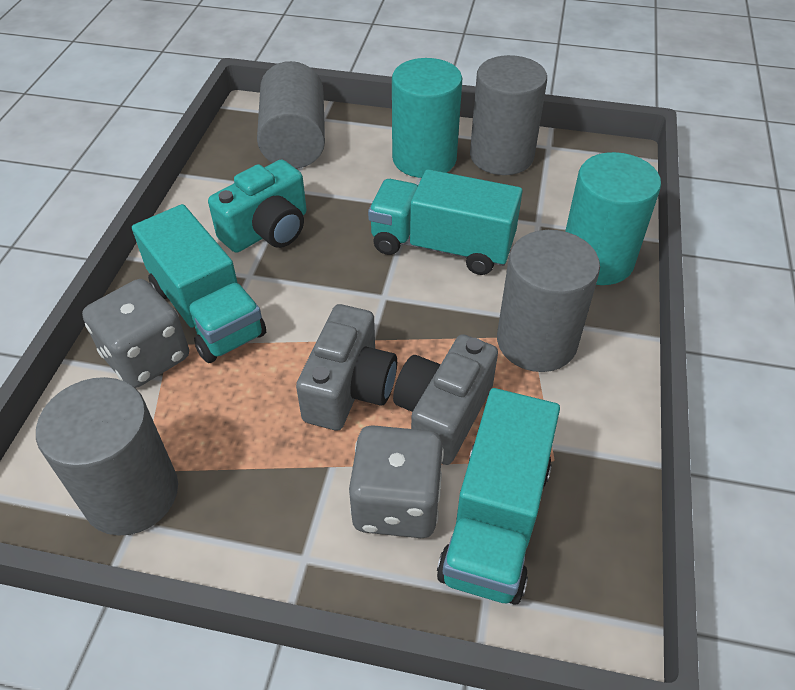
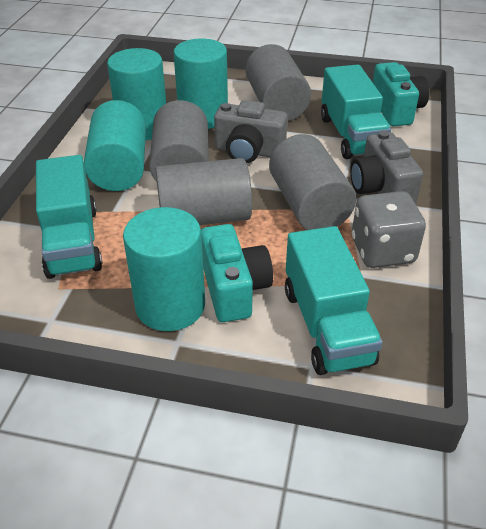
grey dice: 2 -> 1
turquoise camera: 1 -> 2
turquoise cylinder: 2 -> 4

